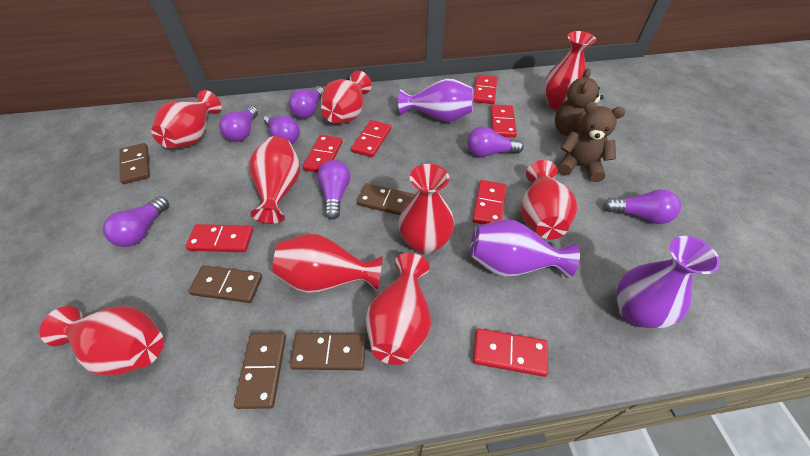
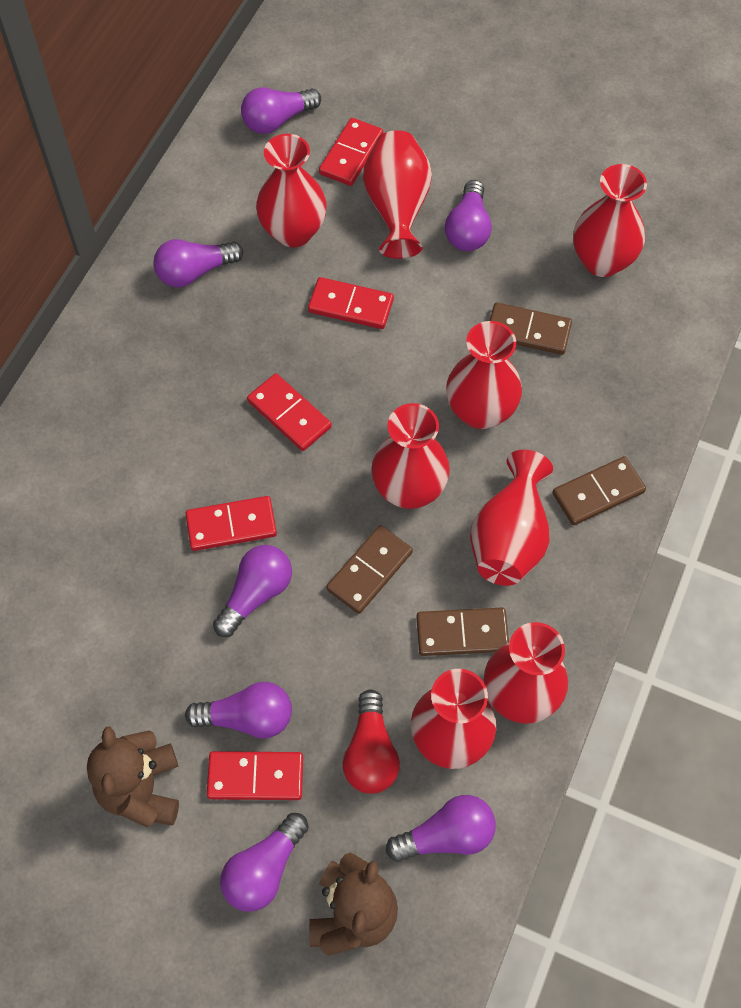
brown domino: 5 -> 4
purple vase: 3 -> 0
red domino: 7 -> 5
red light bulb: 0 -> 1
red vase: 9 -> 8

